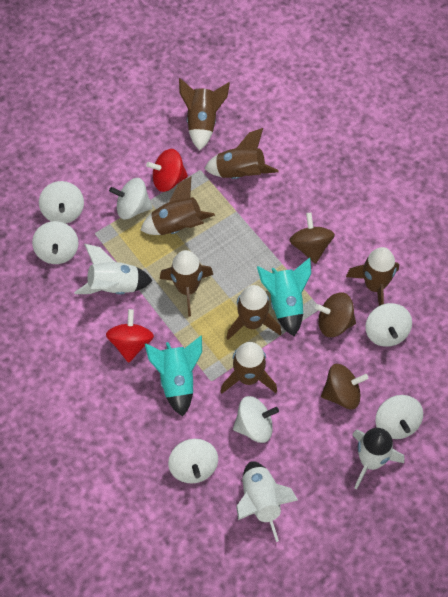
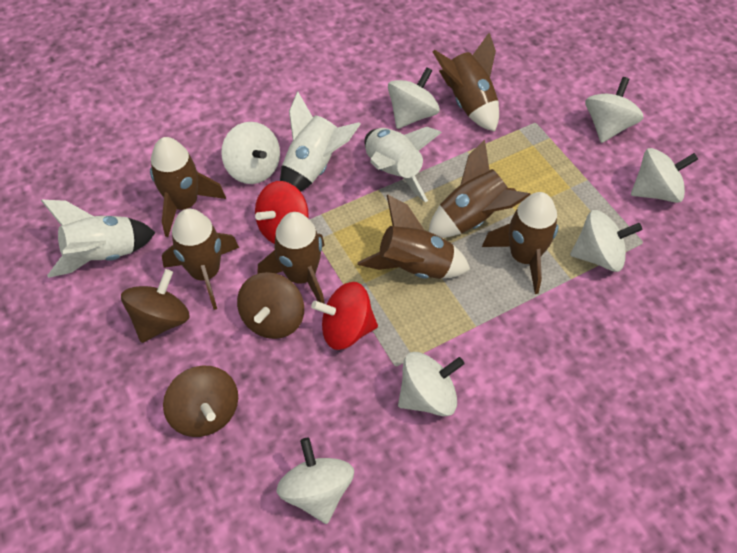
turquoise rocket: 2 -> 0

